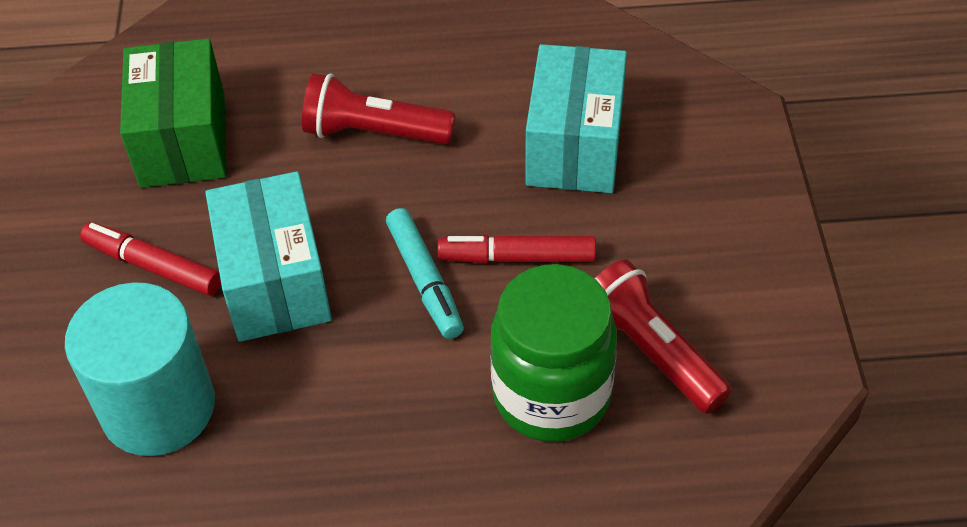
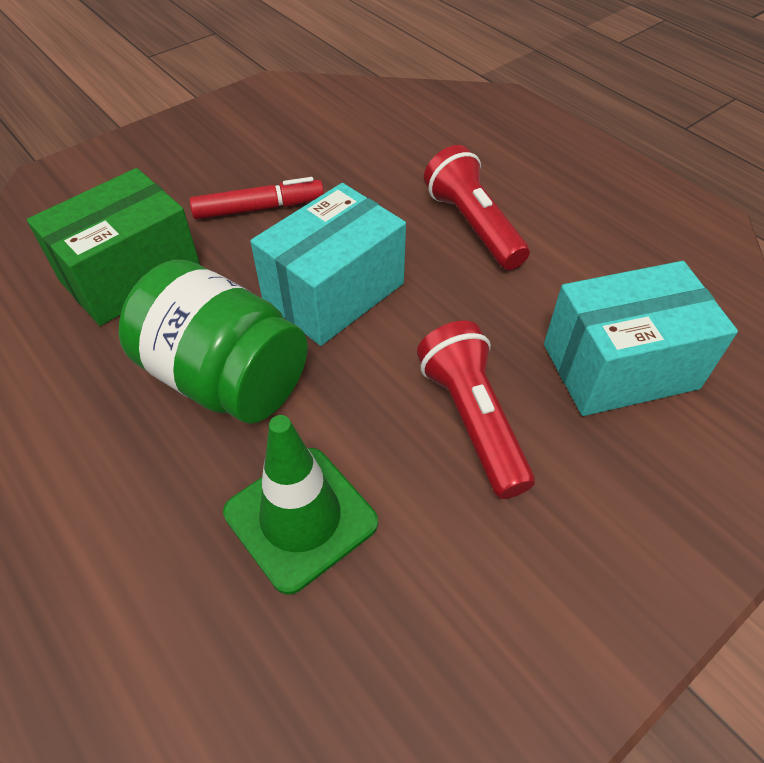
green traffic cone: 0 -> 1
red marker: 2 -> 1
turquoise cylinder: 1 -> 0
turquoise marker: 1 -> 0

